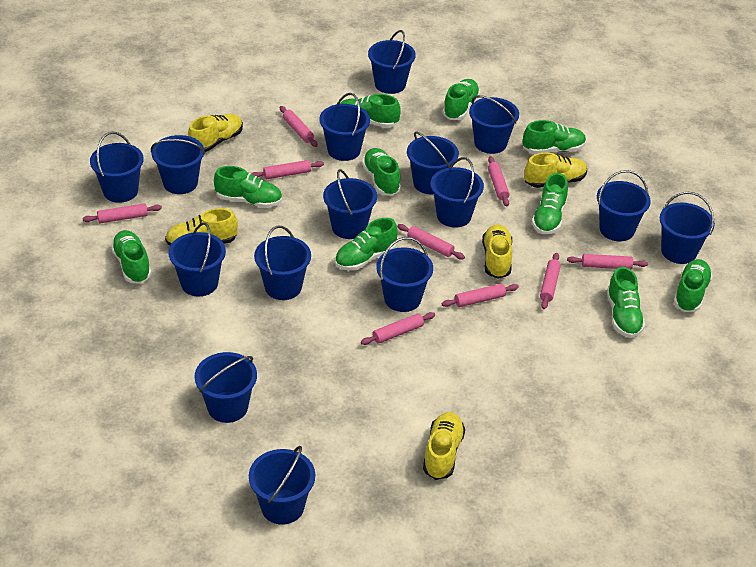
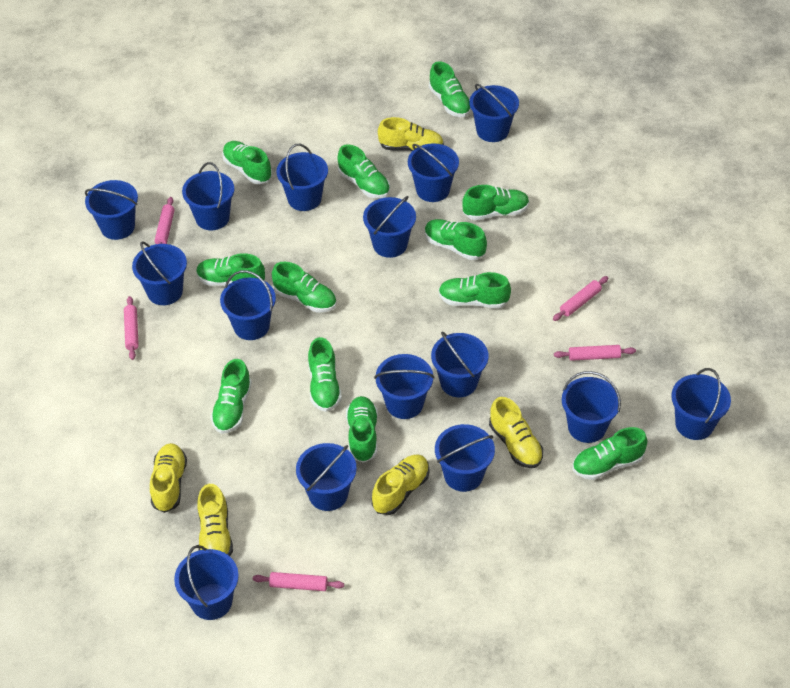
green shoe: 10 -> 12
pink rolling pin: 9 -> 5

